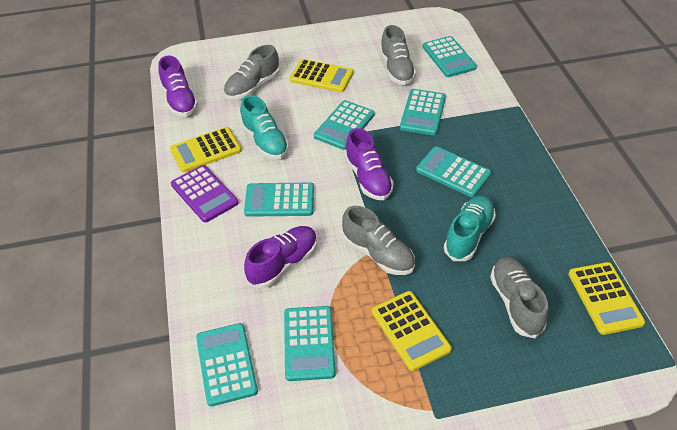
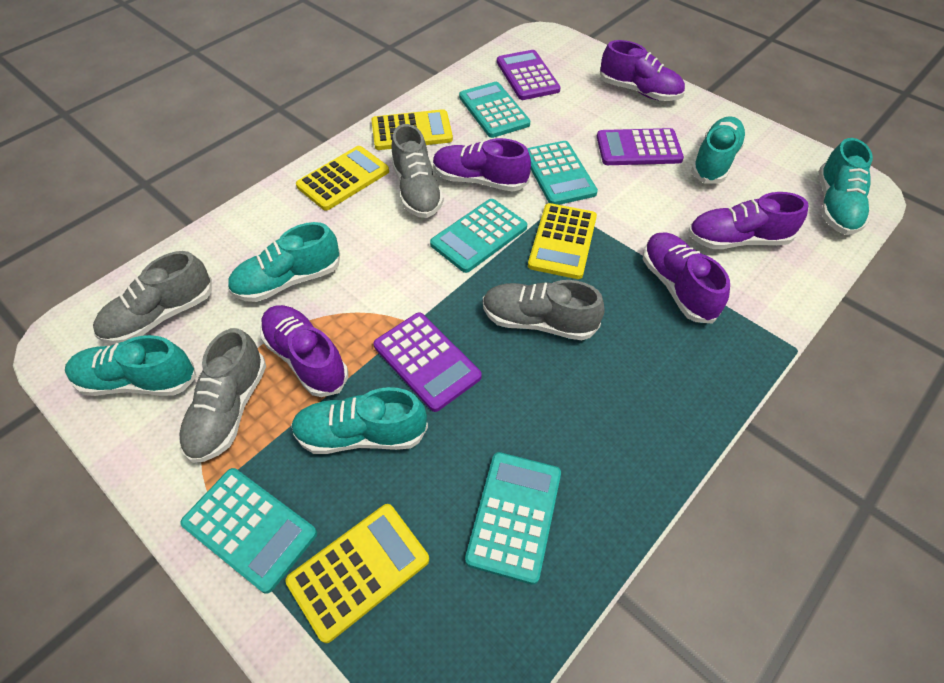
purple calculator: 1 -> 3
purple shoe: 3 -> 5
turquoise calculator: 7 -> 5
turquoise shoe: 2 -> 5

